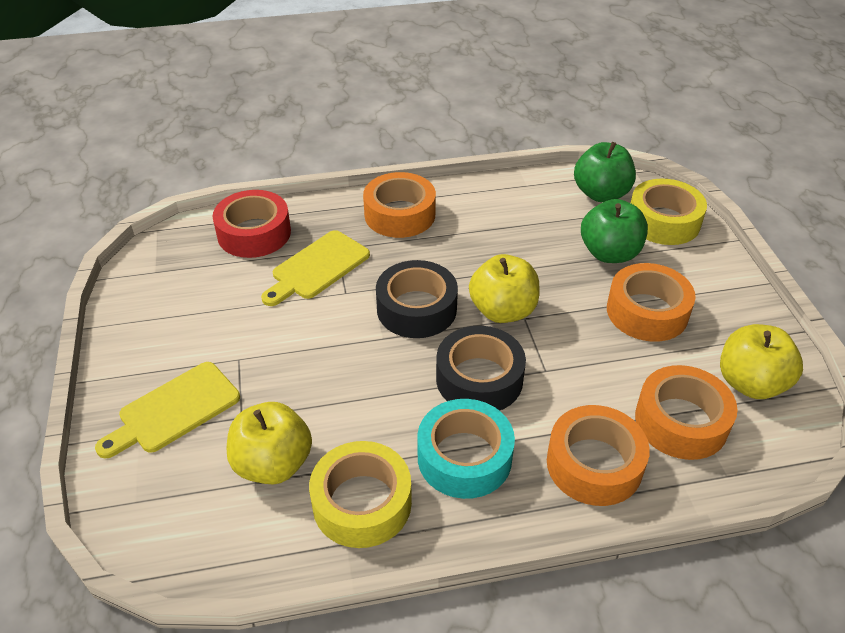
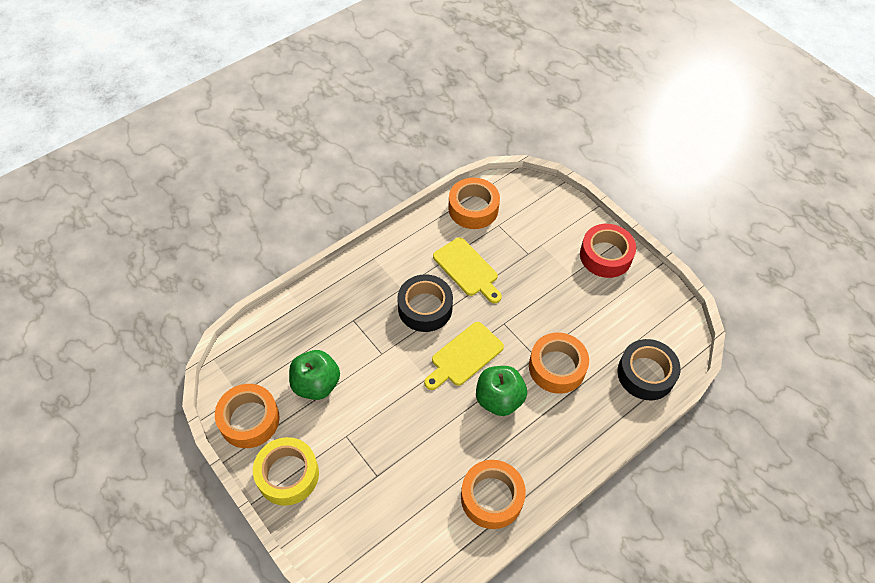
turquoise tape: 1 -> 0
yellow apple: 3 -> 0
yellow tape: 2 -> 1

